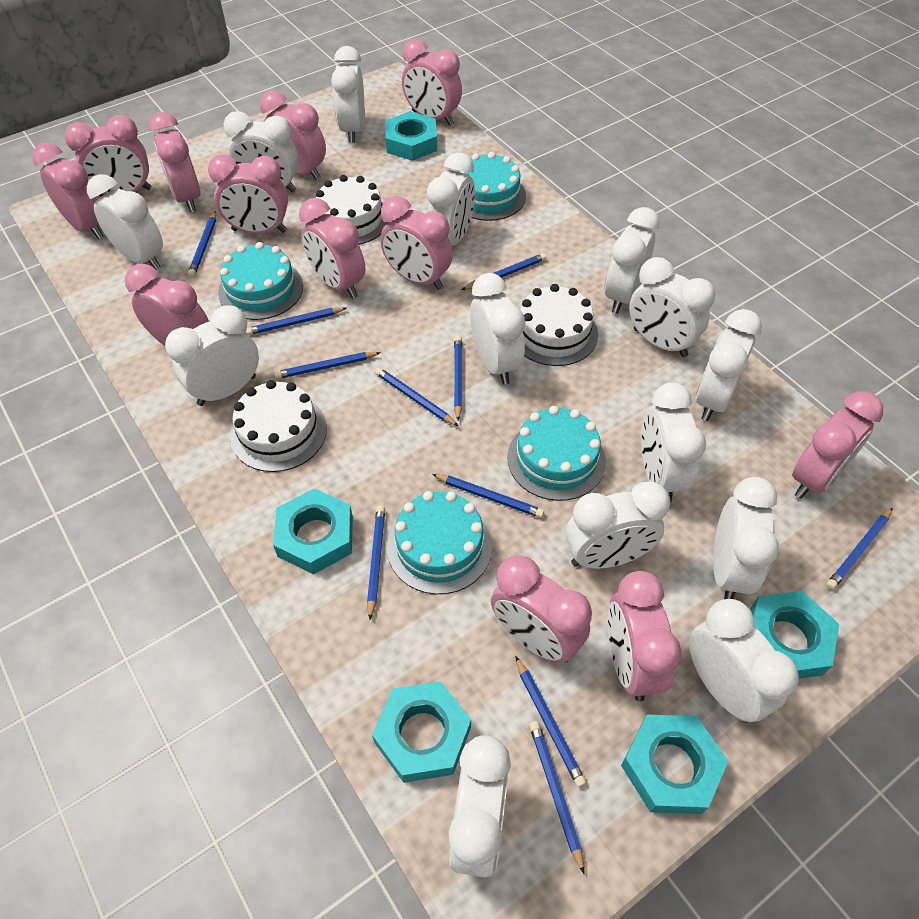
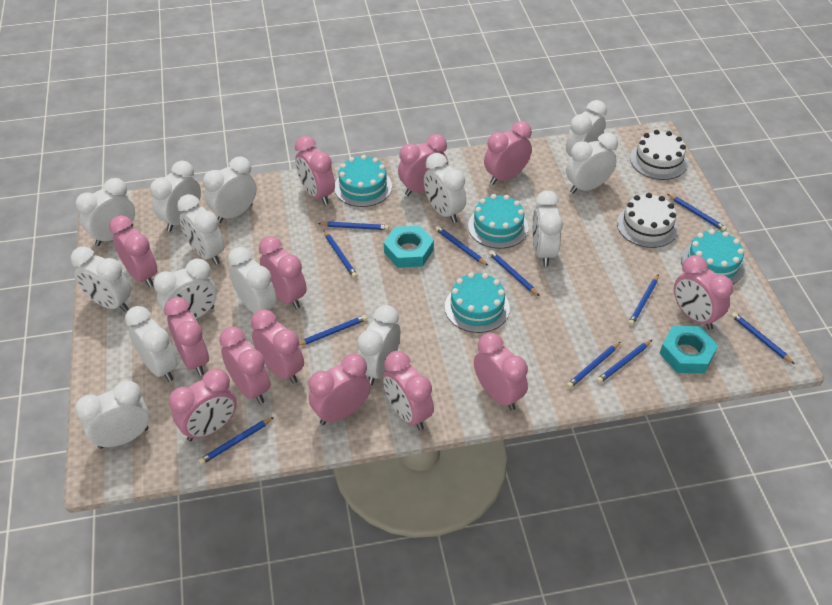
pink clock: 12 -> 13
turquoise nut: 5 -> 2
white cake: 3 -> 2

